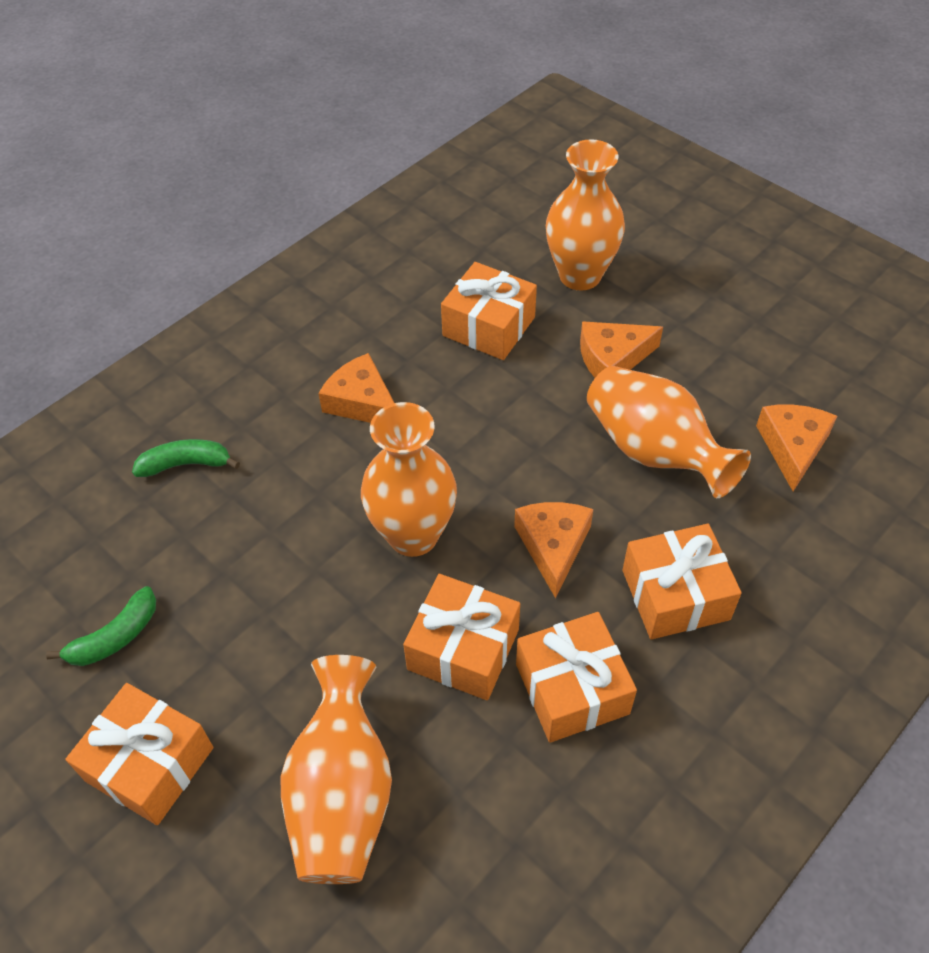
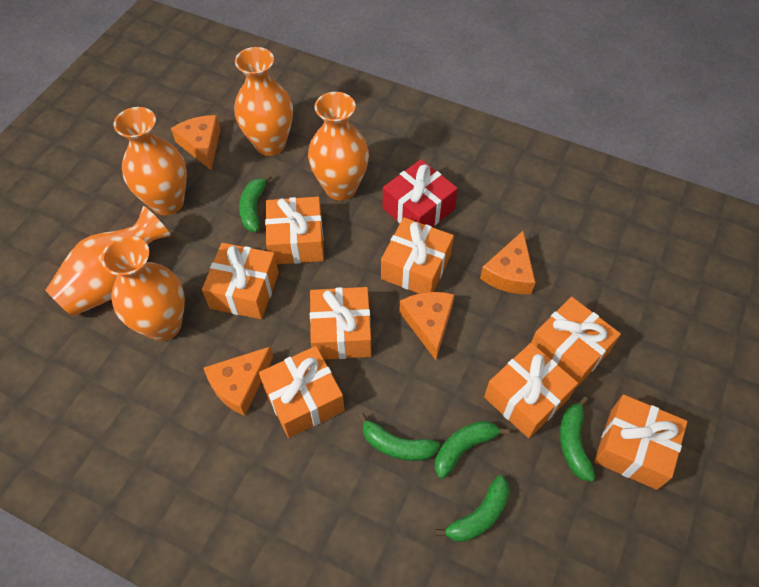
green banana: 2 -> 5
orange gift: 5 -> 8
orange vase: 4 -> 5
red gift: 0 -> 1

